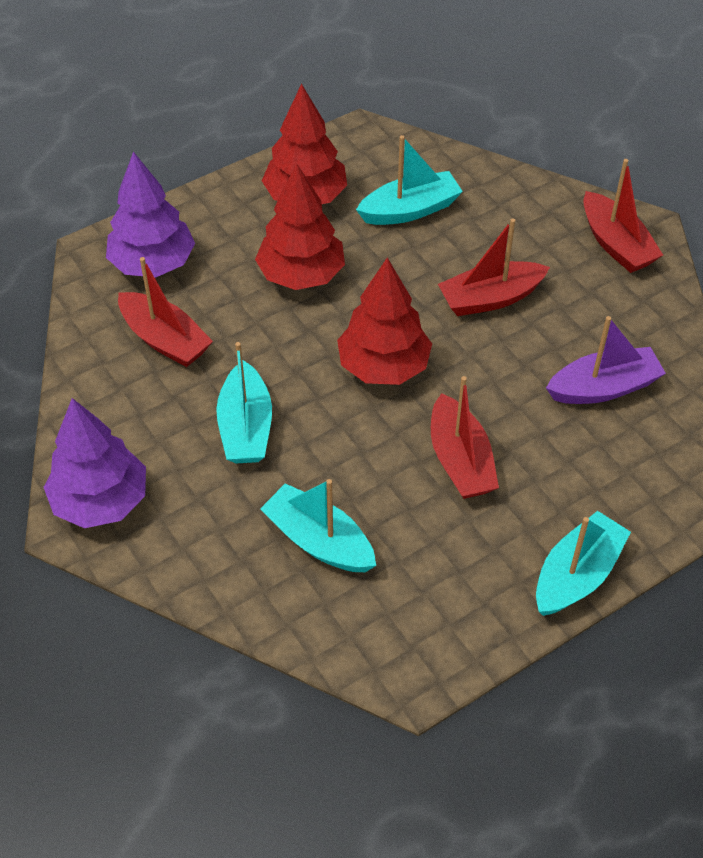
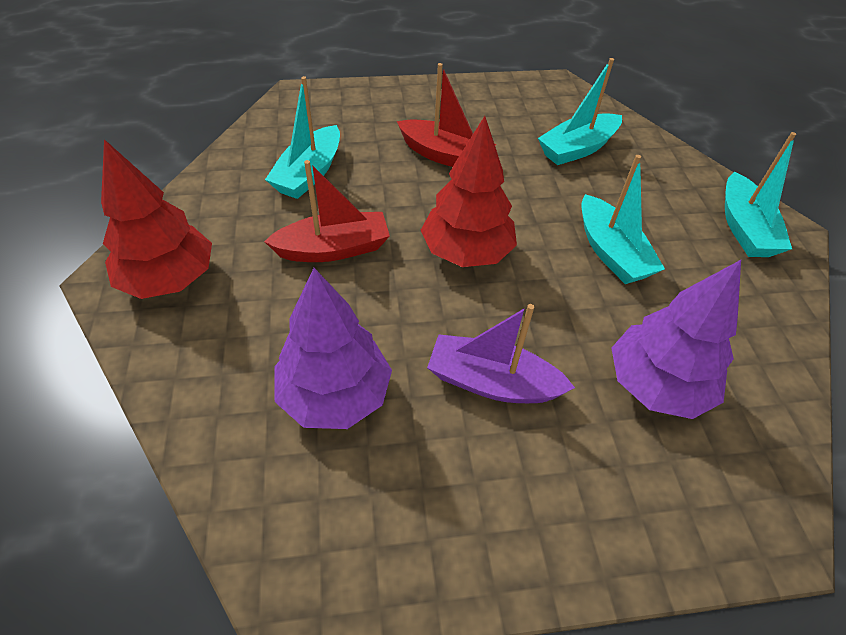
red boat: 4 -> 2
red tree: 3 -> 2

